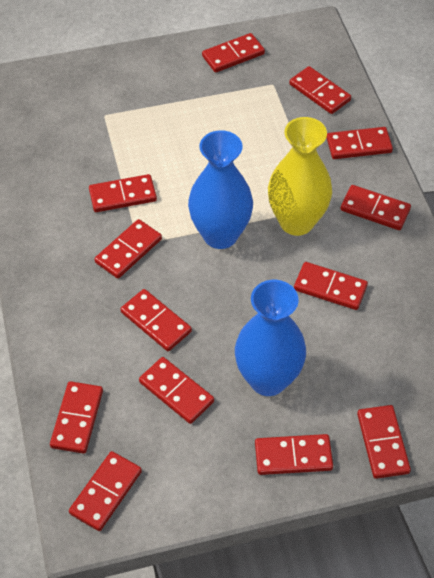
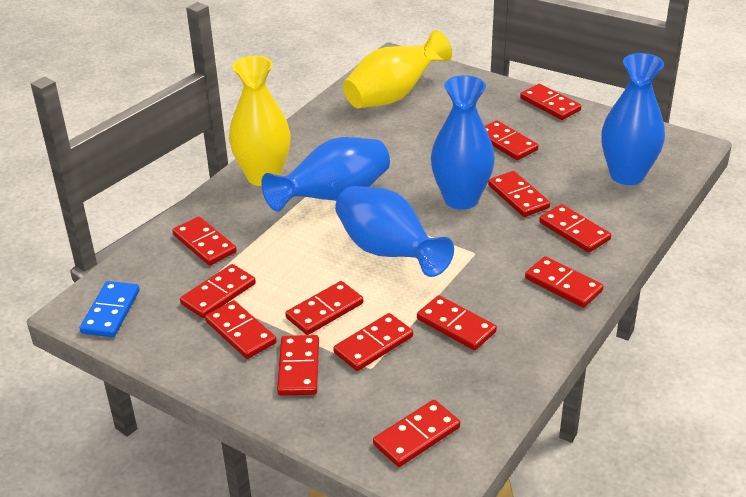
blue domino: 0 -> 1
blue vase: 2 -> 4
yellow vase: 1 -> 2

